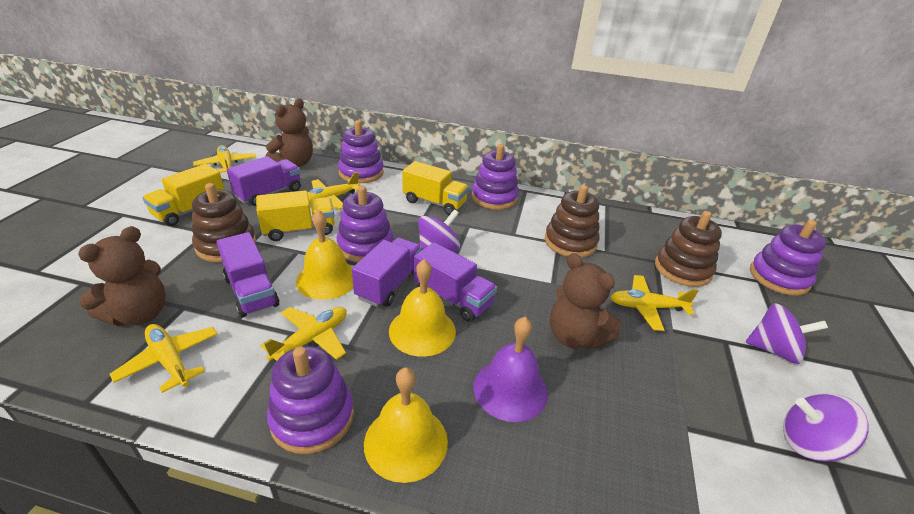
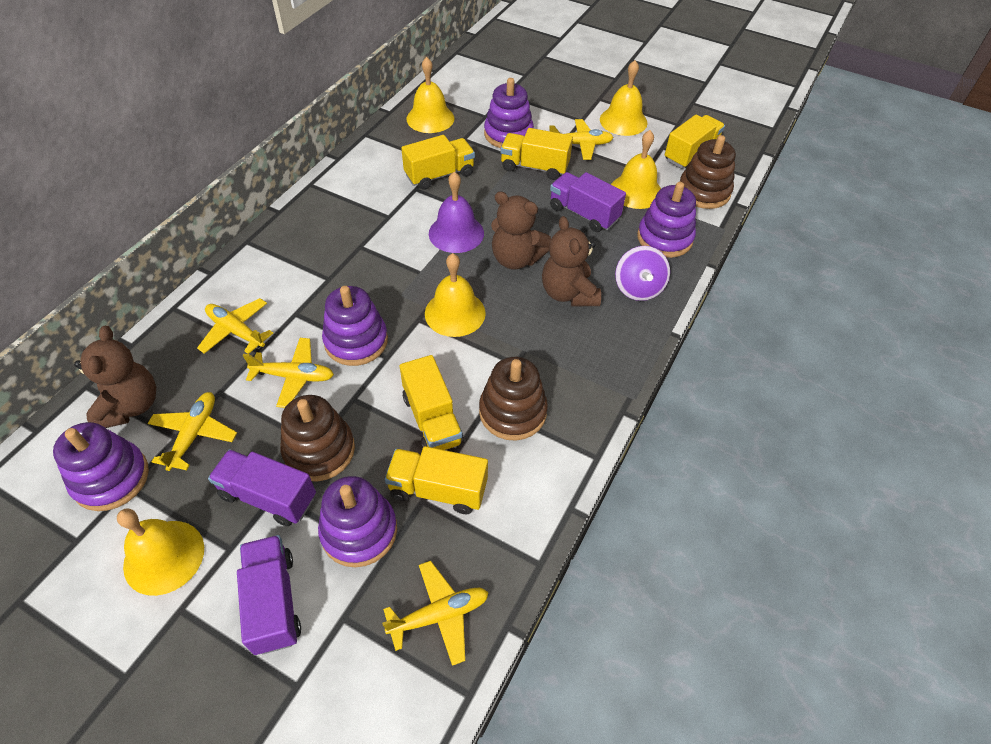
purple spinning top: 3 -> 1
purple truck: 4 -> 3
yellow bell: 3 -> 5
yellow truck: 3 -> 5

